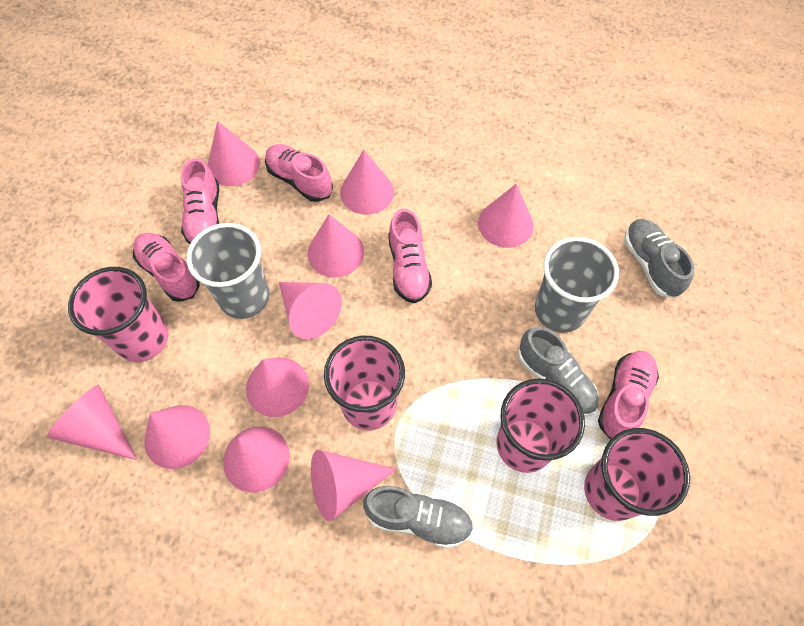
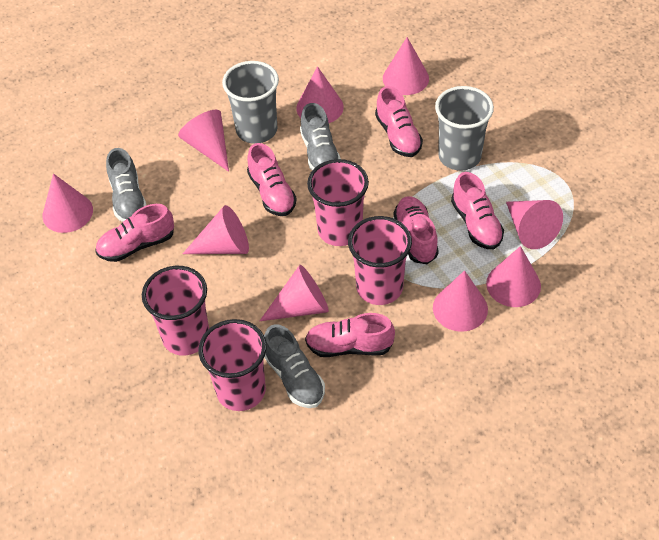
pink cone: 10 -> 9
pink shoe: 5 -> 6

